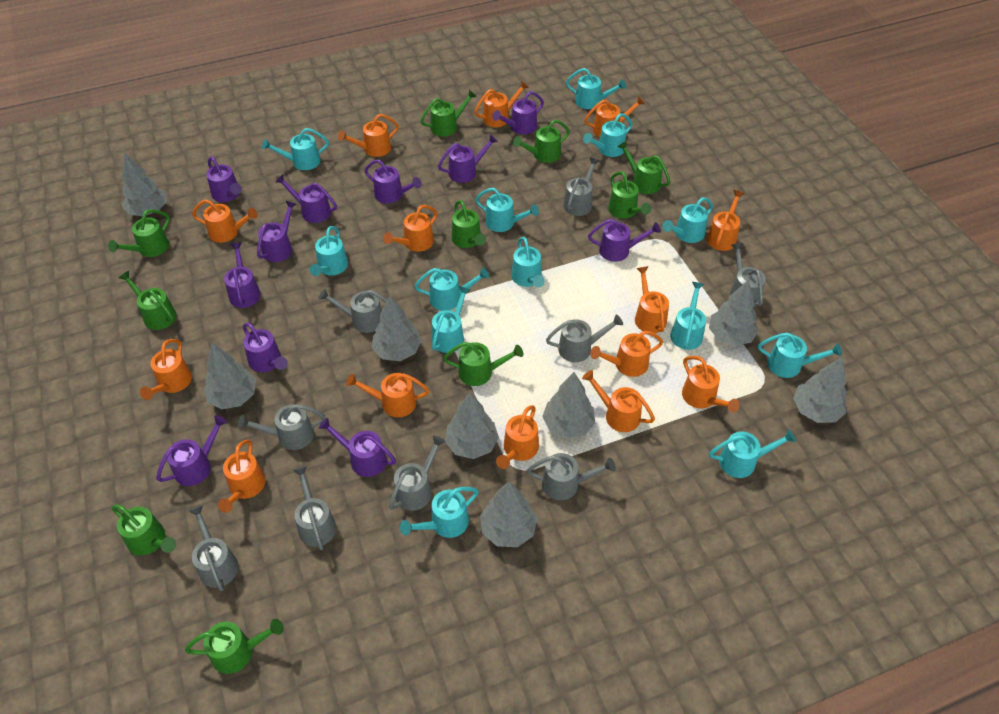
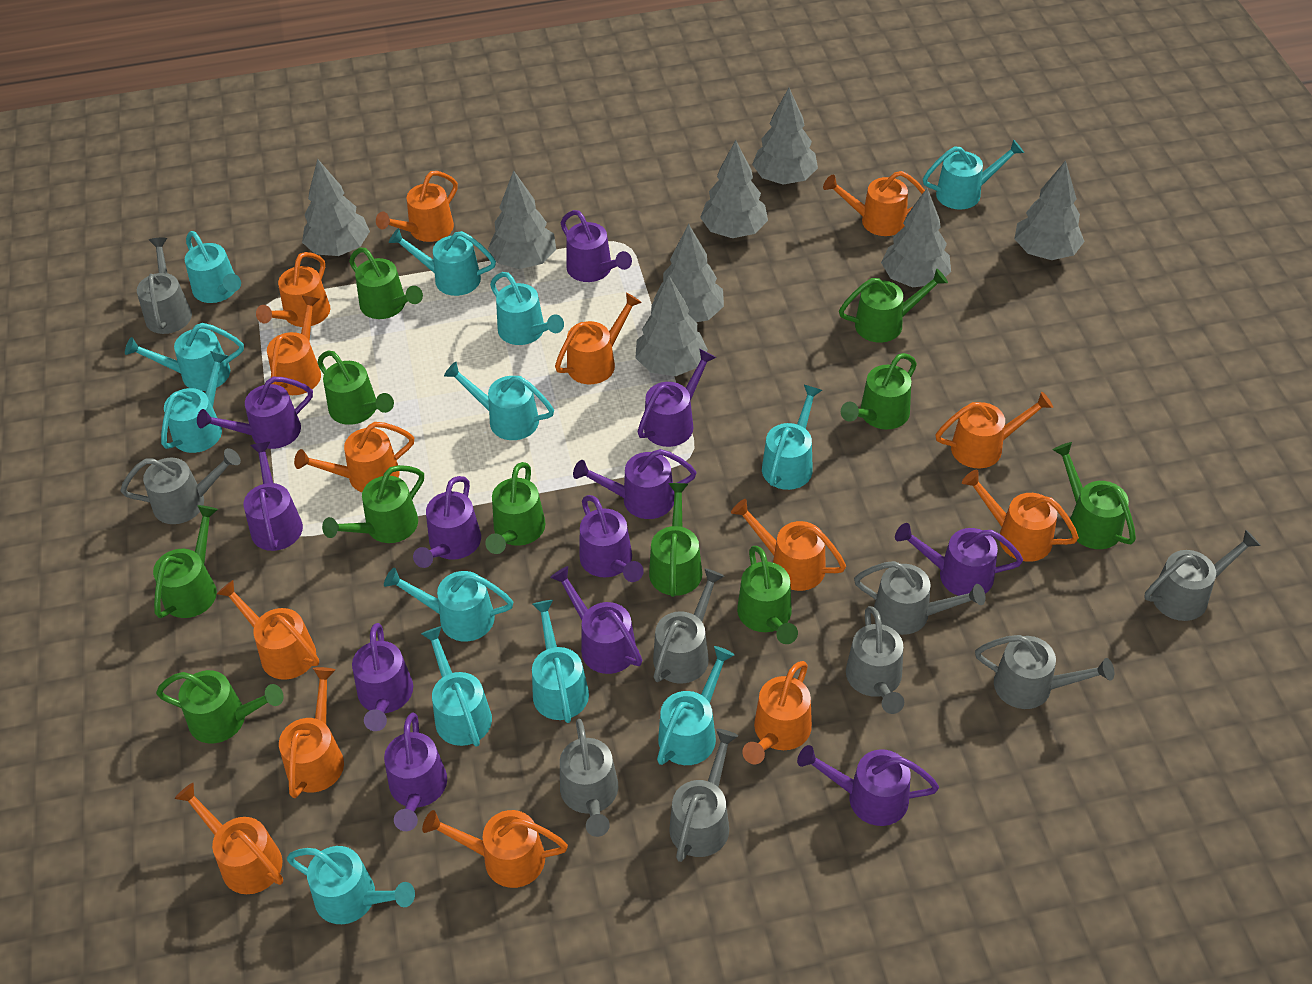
green watering can: 10 -> 11
purple watering can: 11 -> 12

